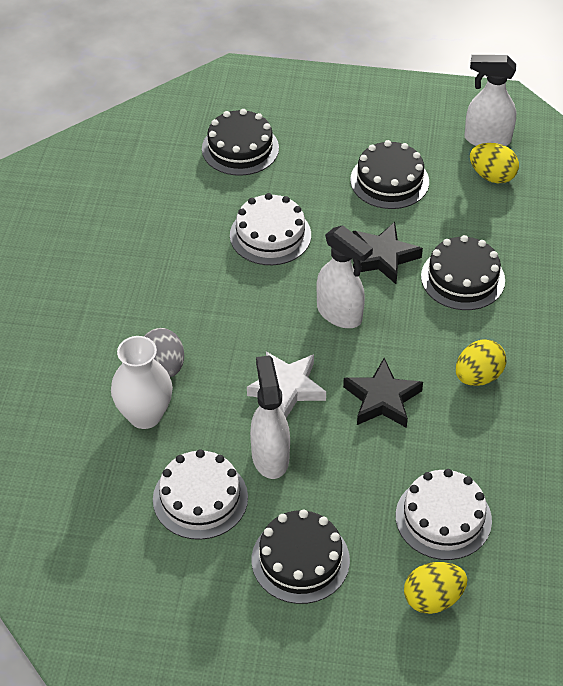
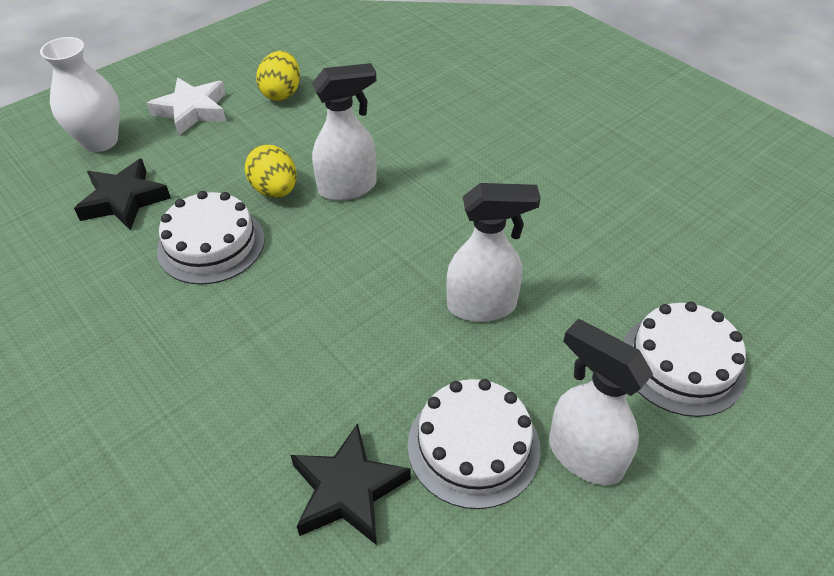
black cake: 4 -> 0
grey egg: 1 -> 0
yellow egg: 3 -> 2

